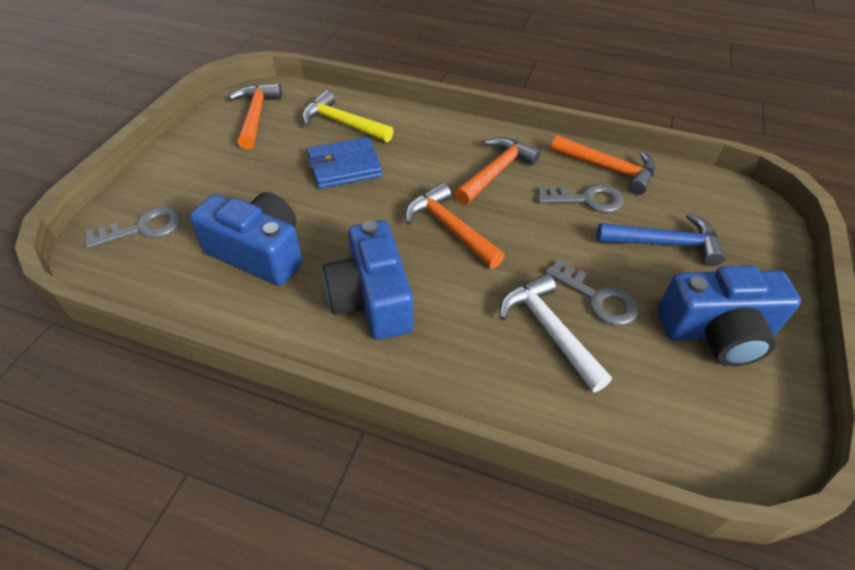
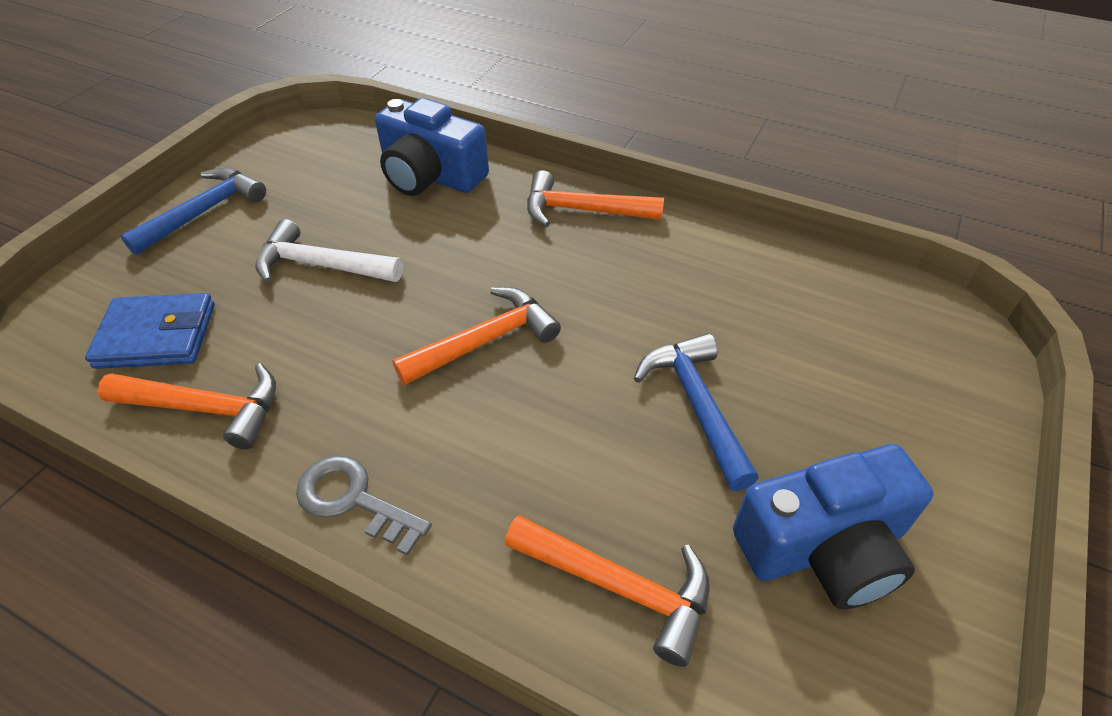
blue camera: 3 -> 2
blue hammer: 1 -> 2
grey key: 3 -> 1
yellow hammer: 1 -> 0

